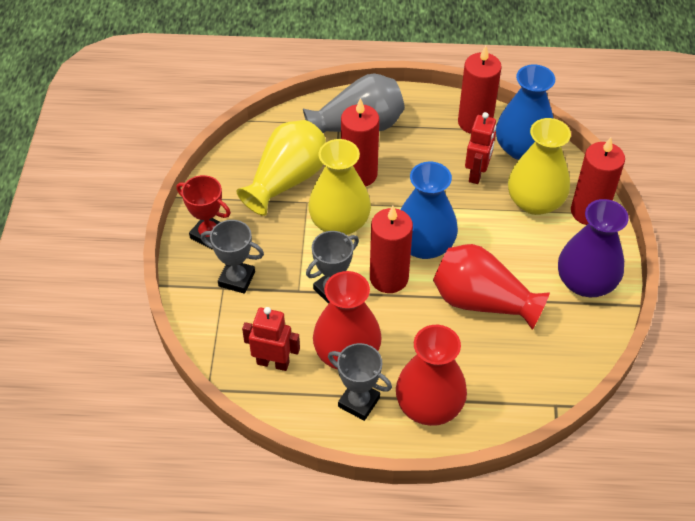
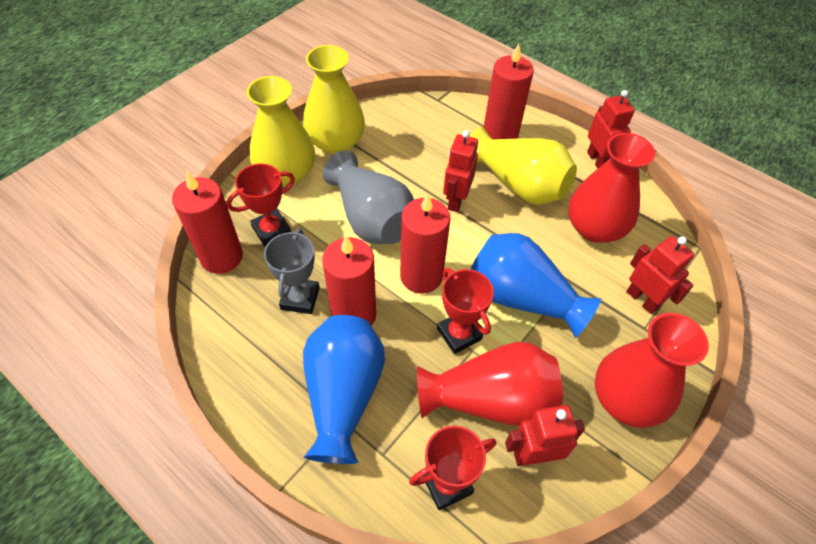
grey trophy: 3 -> 1
purple vase: 1 -> 0
red robot: 2 -> 4
red trophy: 1 -> 3

